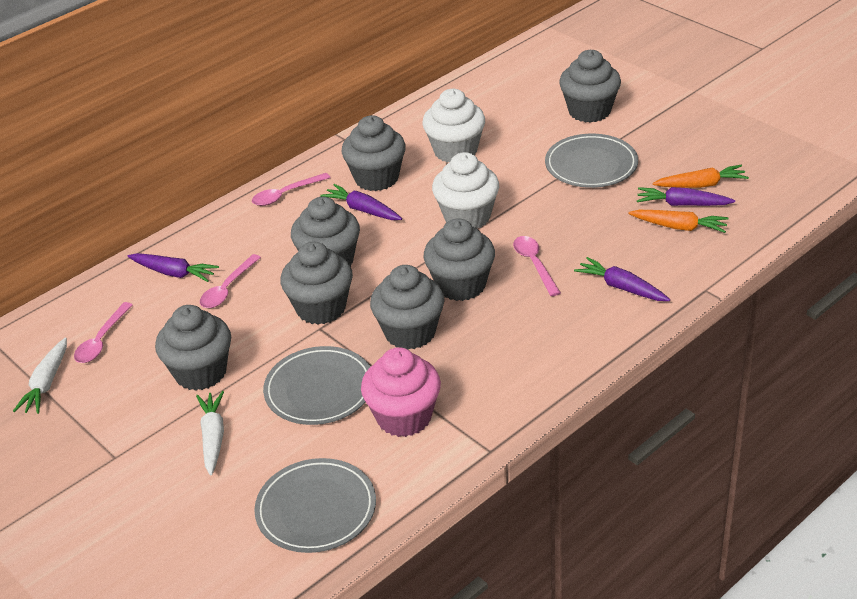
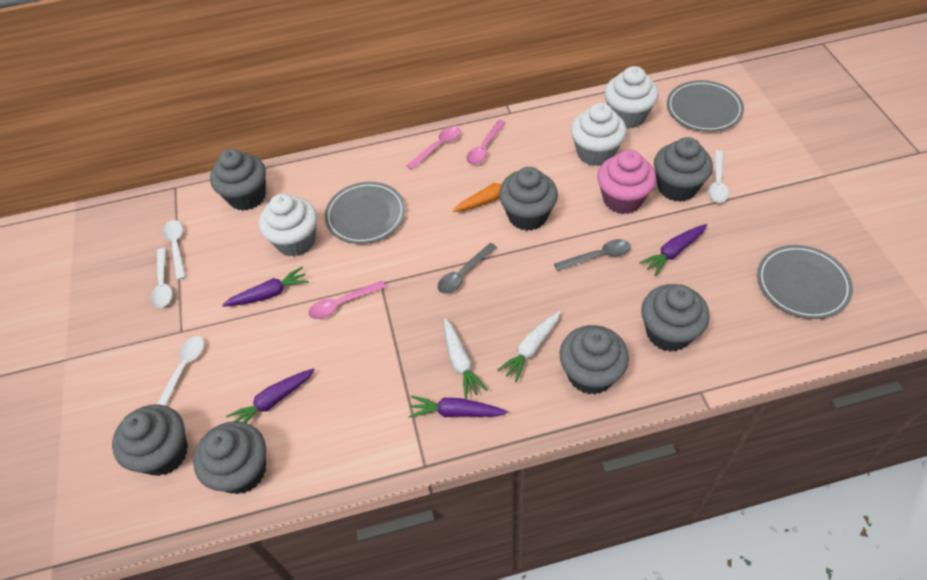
grey spoon: 0 -> 2
orange carrot: 2 -> 1
pink spoon: 4 -> 3
white cupcake: 2 -> 3
white spoon: 0 -> 4

